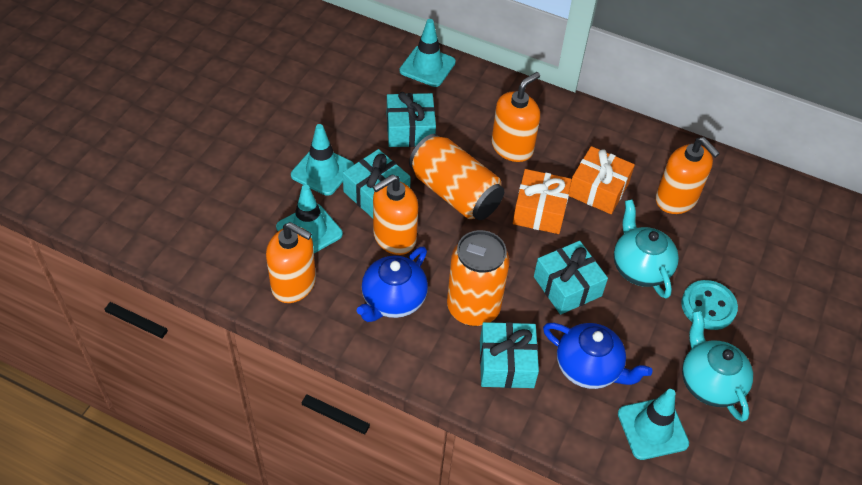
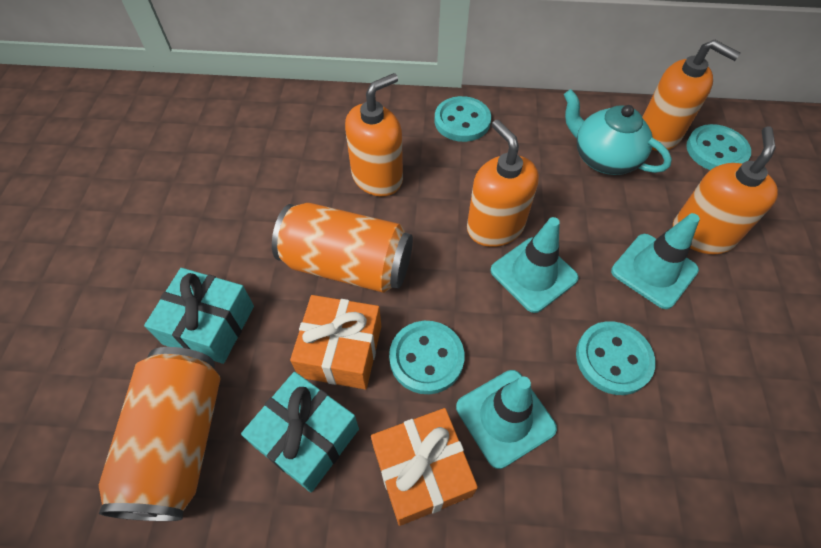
blue teapot: 2 -> 0
turquoise button: 1 -> 4
turquoise gift: 4 -> 2
turquoise teapot: 2 -> 1
turquoise traffic cone: 4 -> 3

